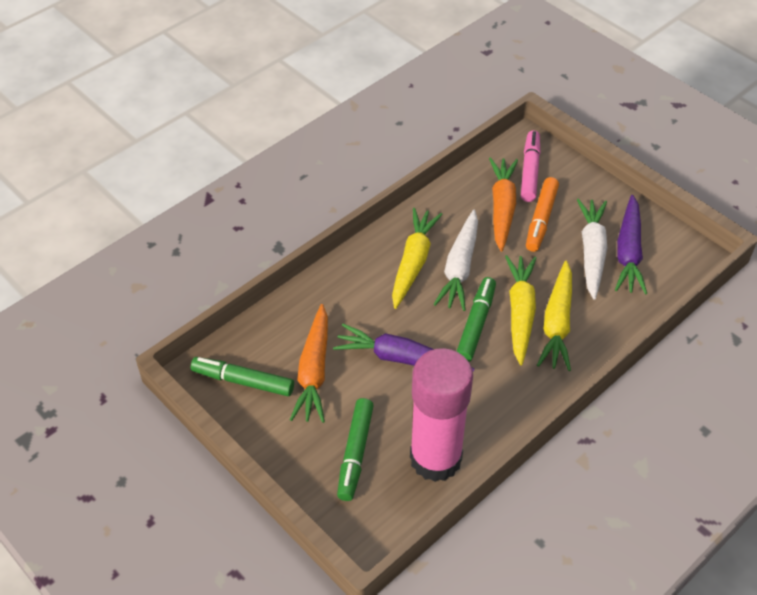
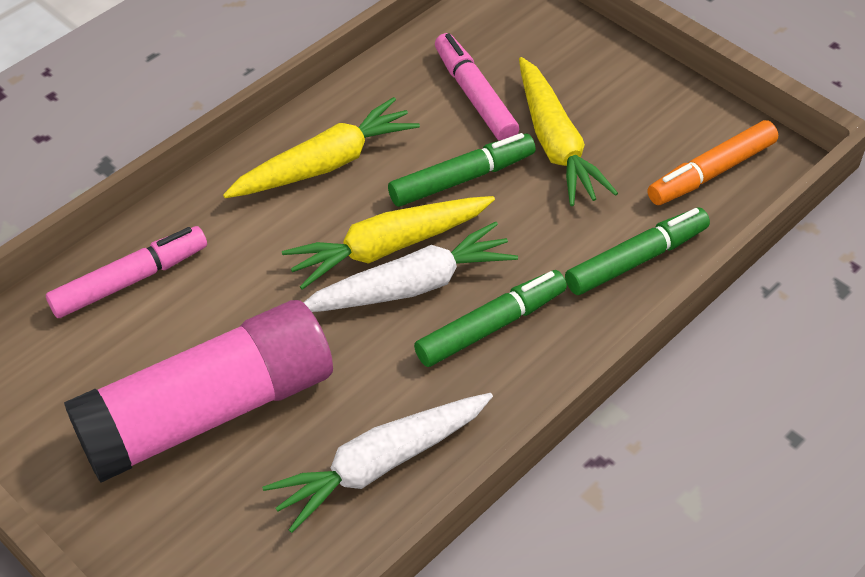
orange carrot: 2 -> 0
pink marker: 1 -> 2
purple carrot: 2 -> 0

